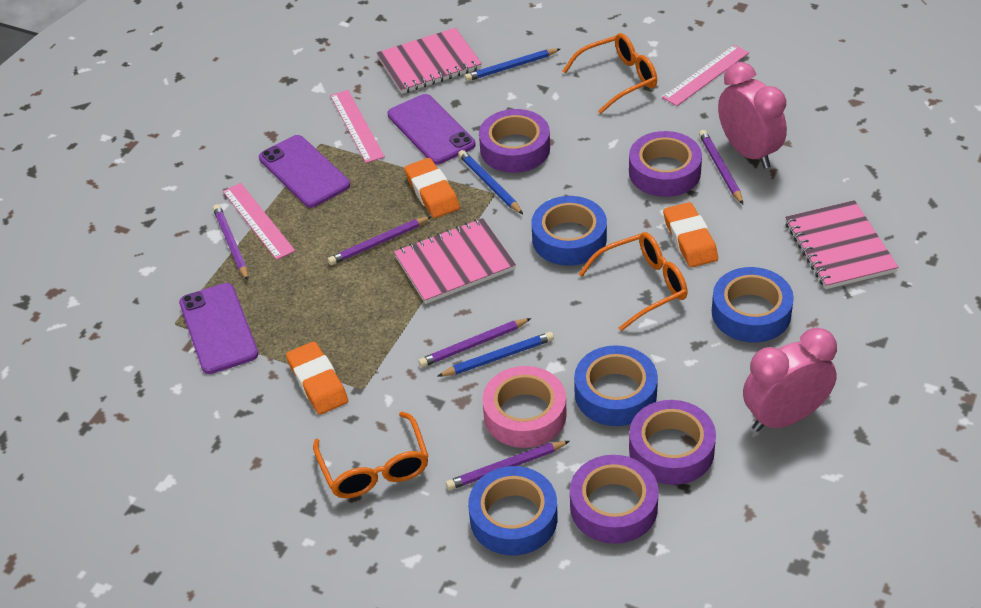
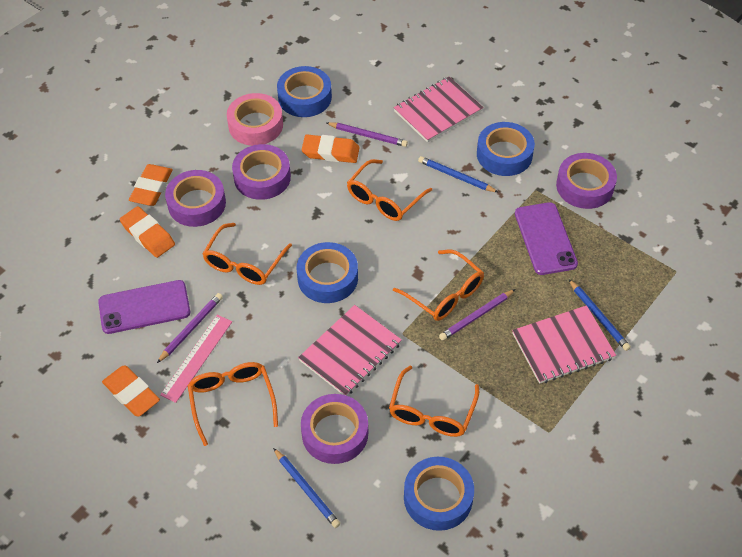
orange eraser: 3 -> 4
orange glasses: 3 -> 5
pink clock: 2 -> 0
pink ruler: 3 -> 1
purple pencil: 5 -> 3
purple phone: 3 -> 2

